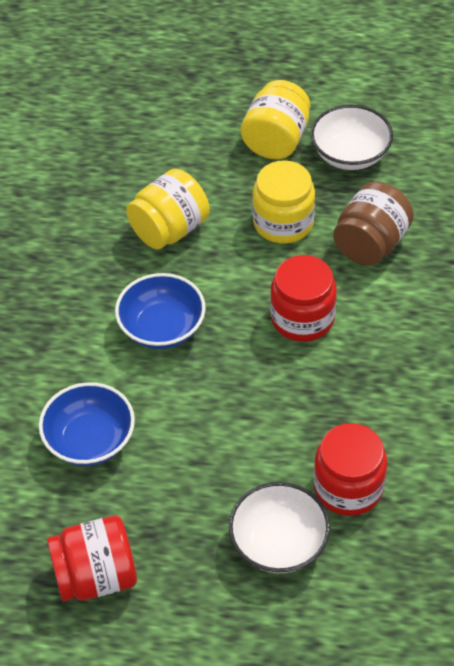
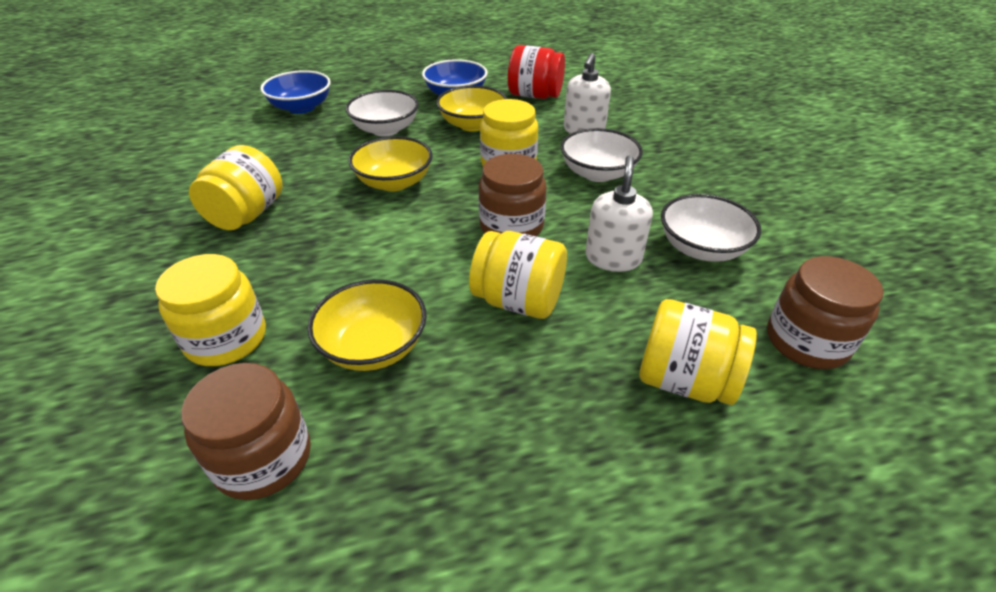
brown jar: 1 -> 3
red jar: 3 -> 1
white bowl: 2 -> 3
white soap dispenser: 0 -> 2
yellow bowl: 0 -> 3
yellow jar: 3 -> 5

